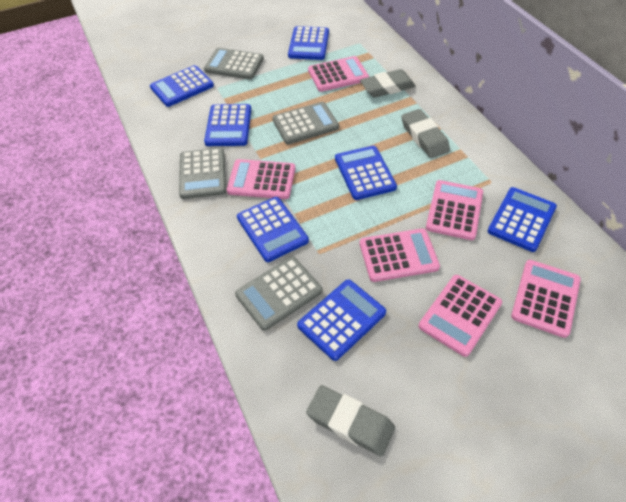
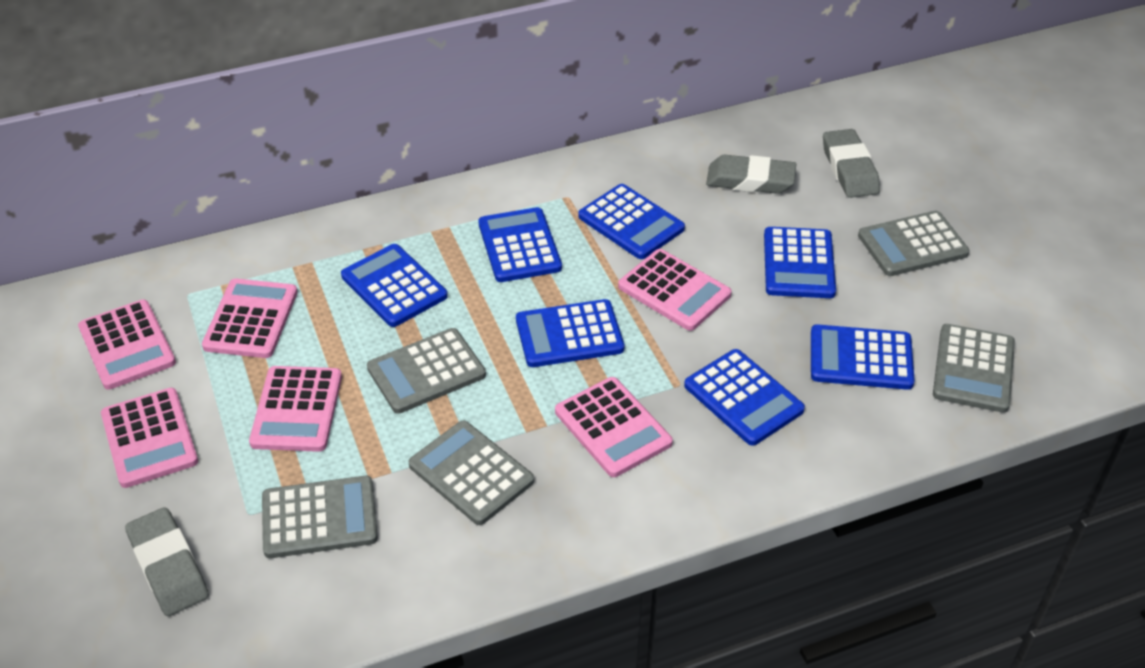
grey calculator: 4 -> 5

